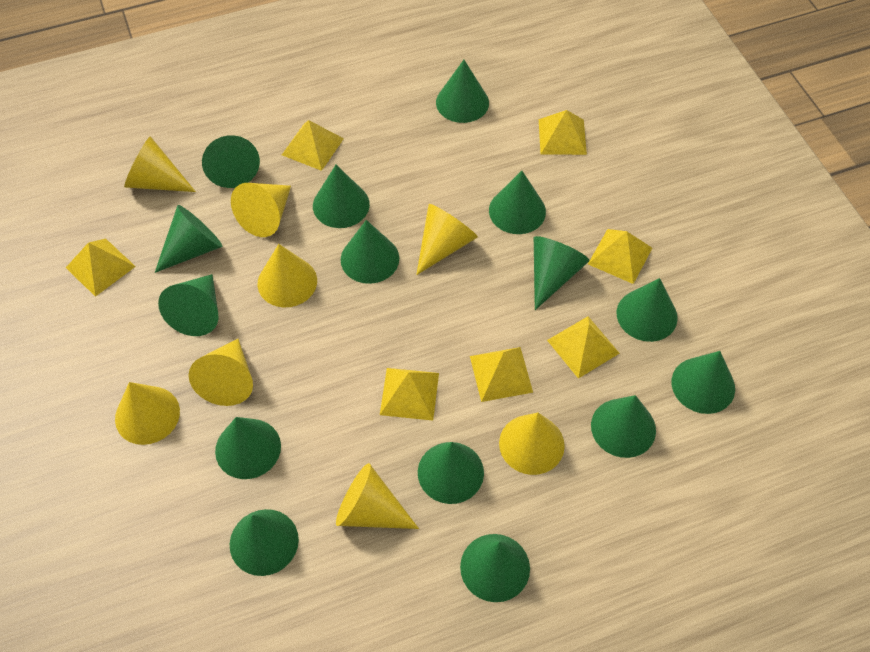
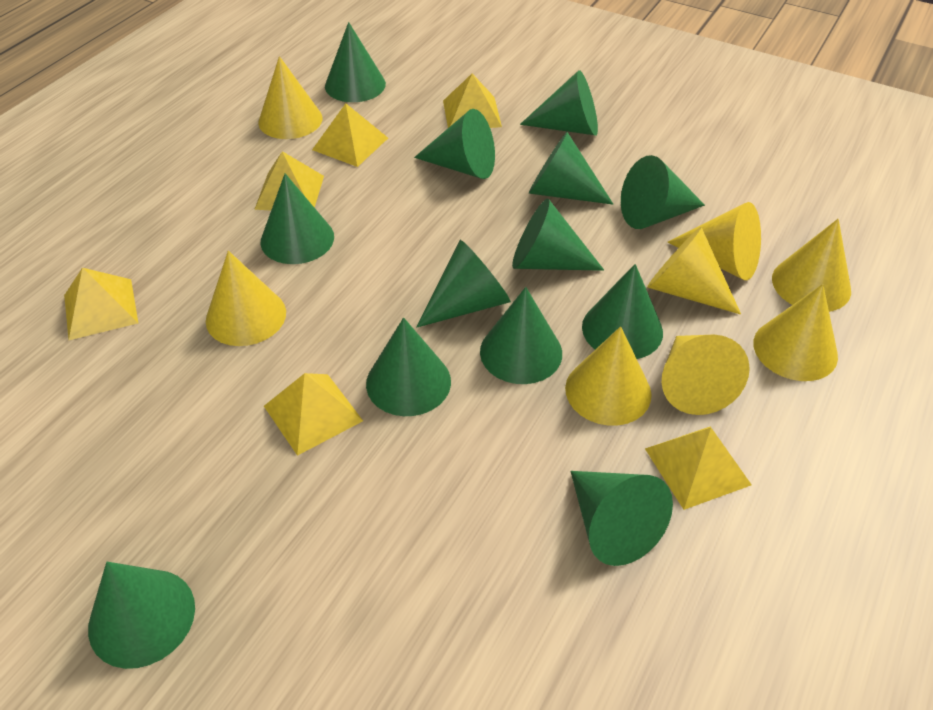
green cone: 15 -> 13
yellow pyramid: 7 -> 6

